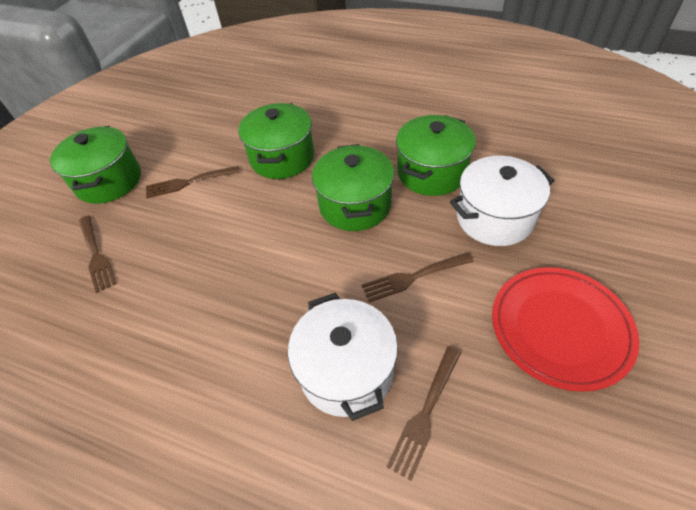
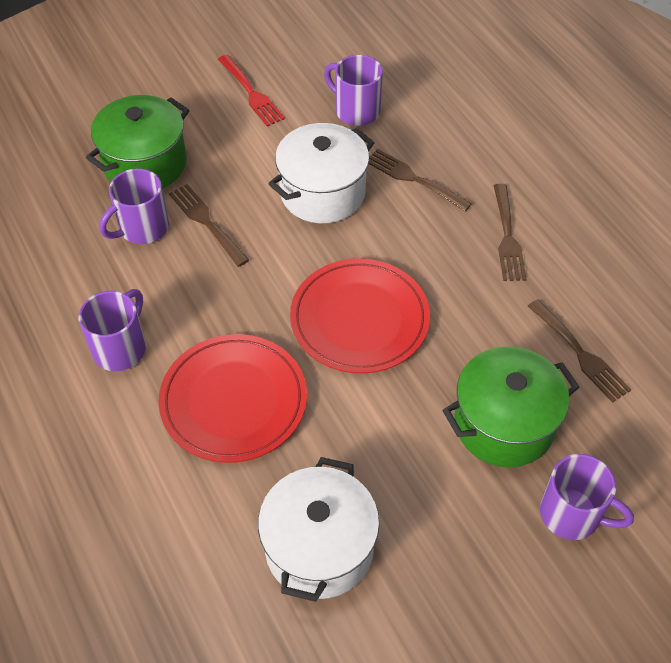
green pot: 4 -> 2
purple mug: 0 -> 4
red fork: 0 -> 1
red plate: 1 -> 2

